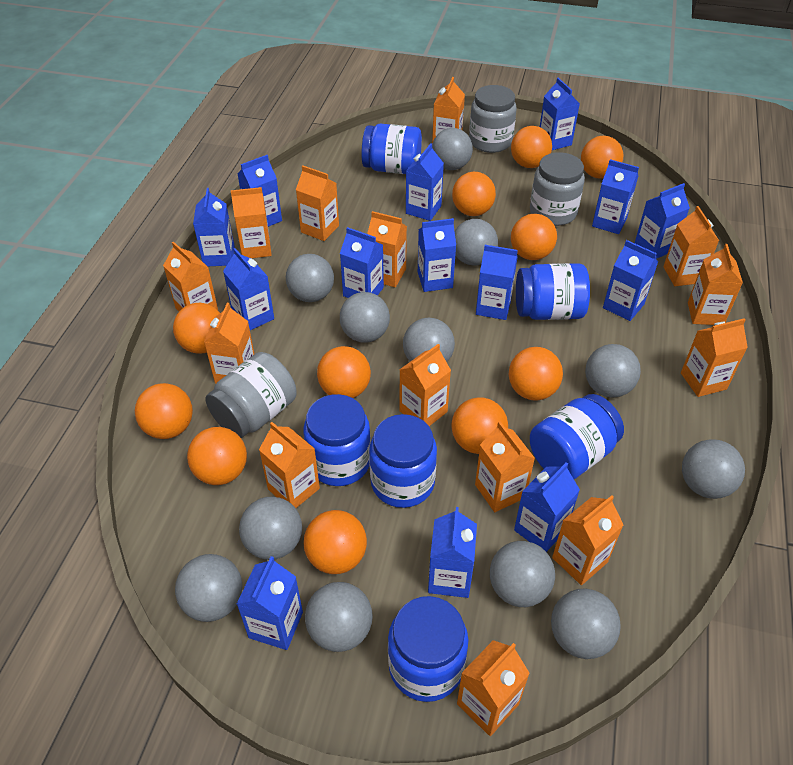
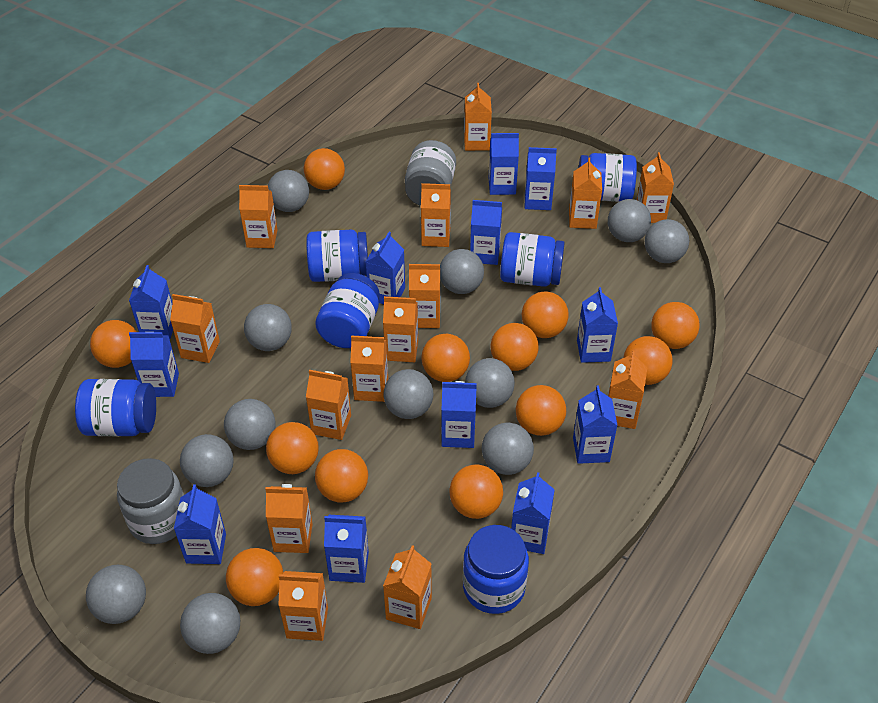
blue carton: 14 -> 12
grey jar: 3 -> 2
orange ball: 11 -> 12

